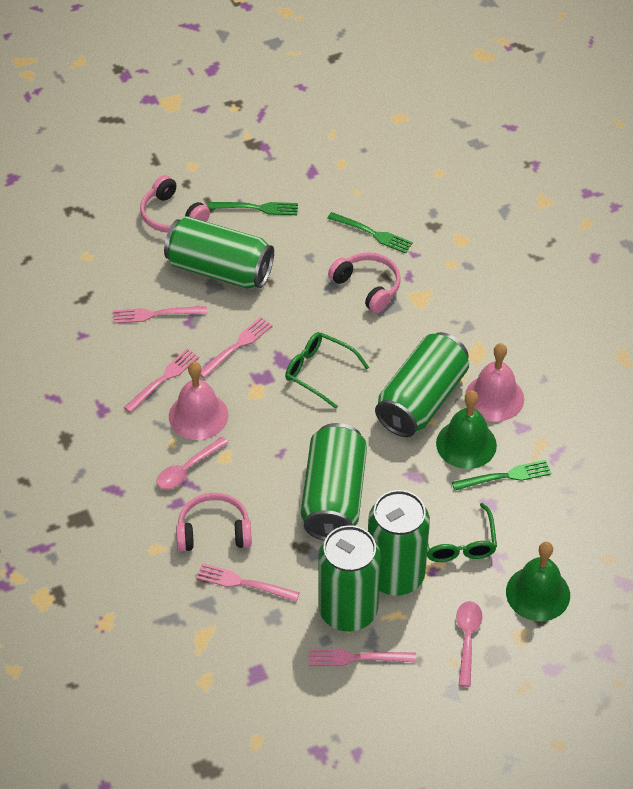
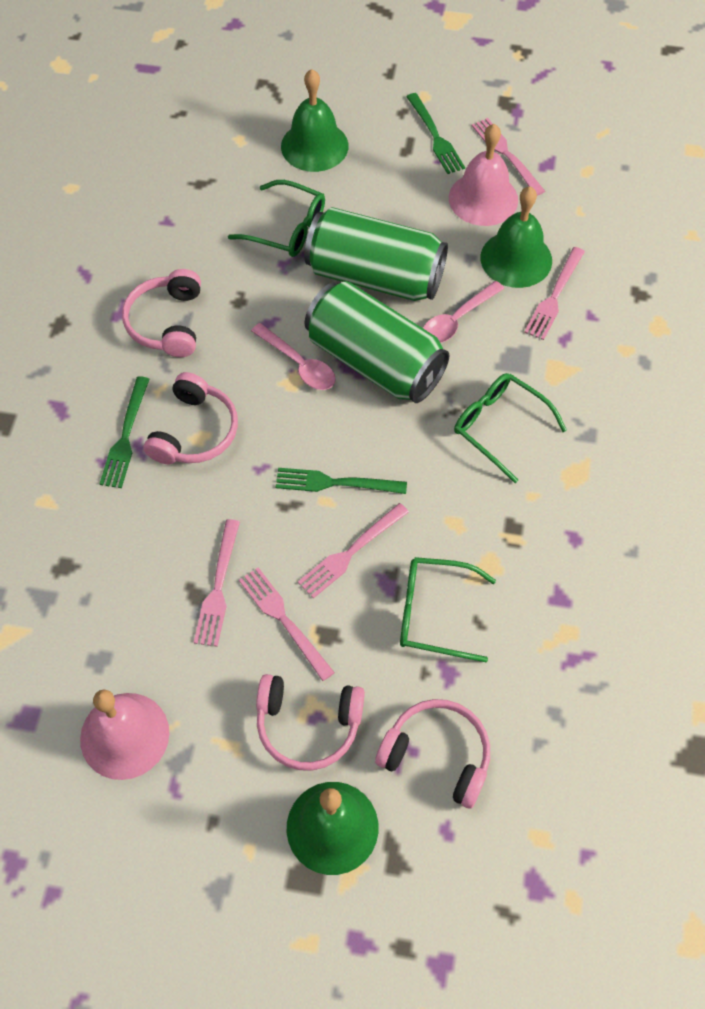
green bell: 2 -> 3
green can: 5 -> 2
green glasses: 2 -> 3
pink headphones: 3 -> 4

